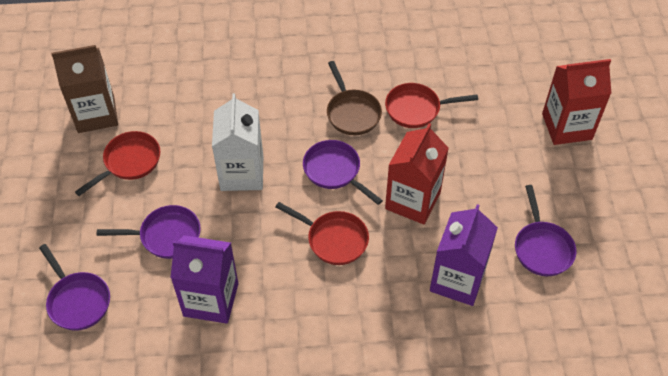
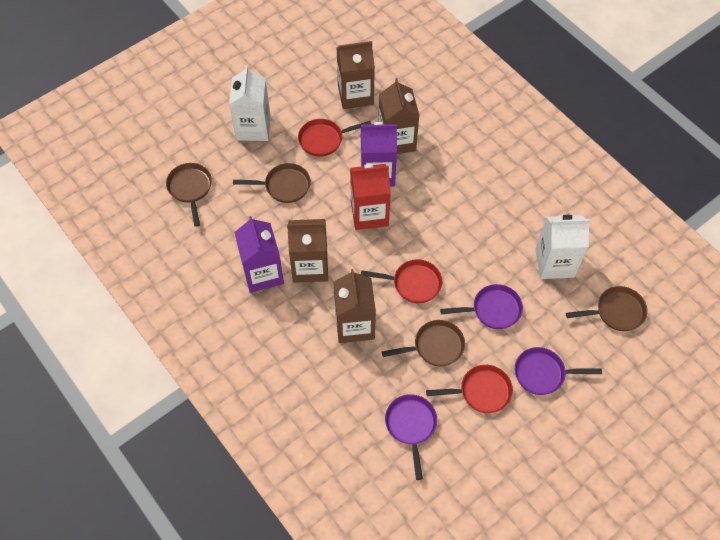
brown carton: 1 -> 4
brown pan: 1 -> 4
purple pan: 4 -> 3
red carton: 2 -> 1
white carton: 1 -> 2

